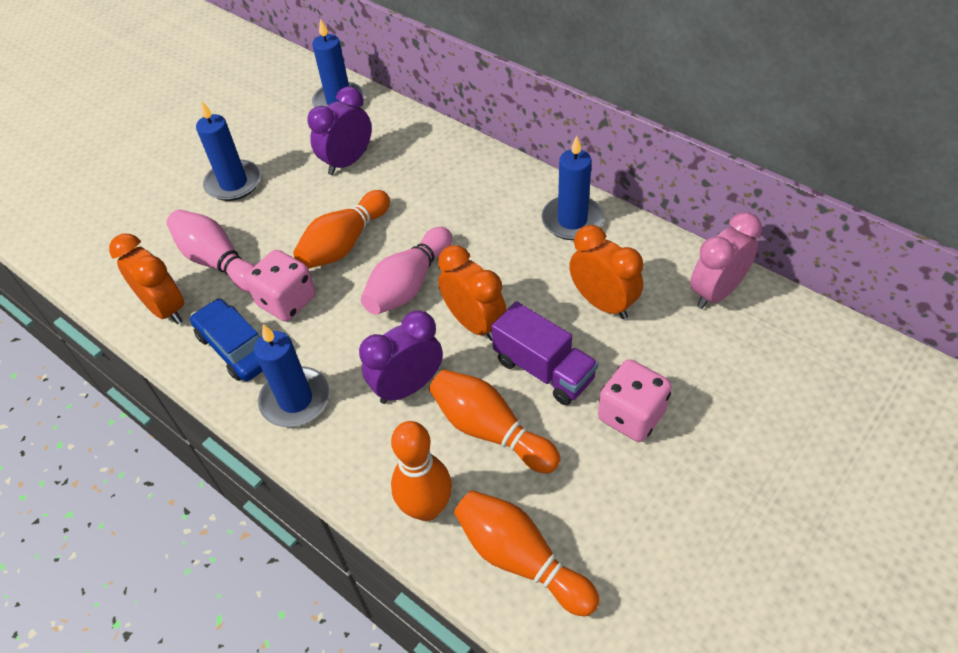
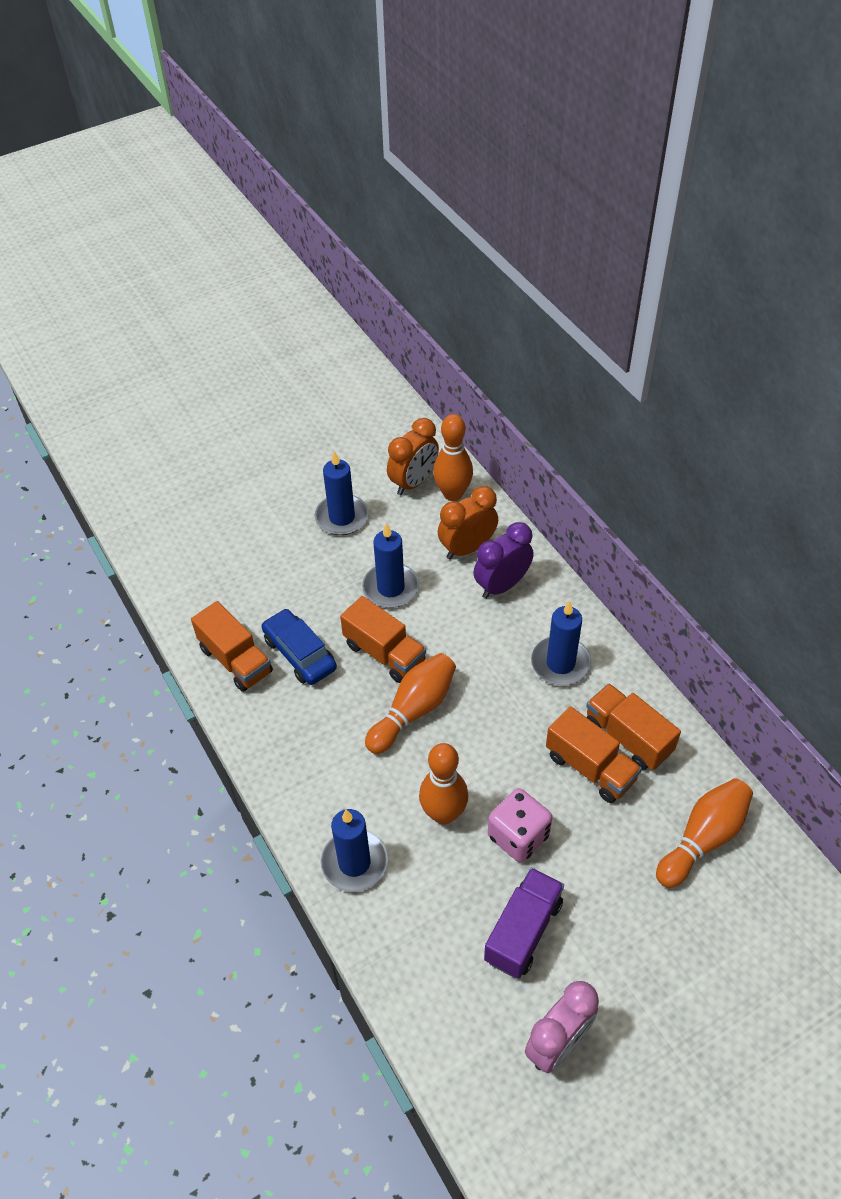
orange clock: 3 -> 2
orange truck: 0 -> 4
pink bowling pin: 2 -> 0
pink dice: 2 -> 1
purple clock: 2 -> 1

